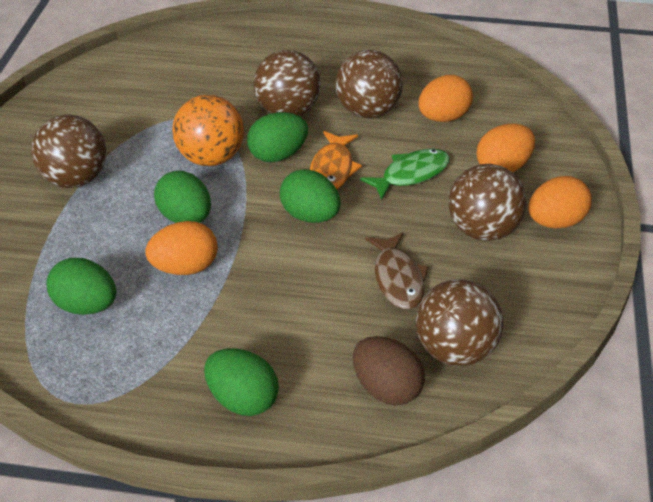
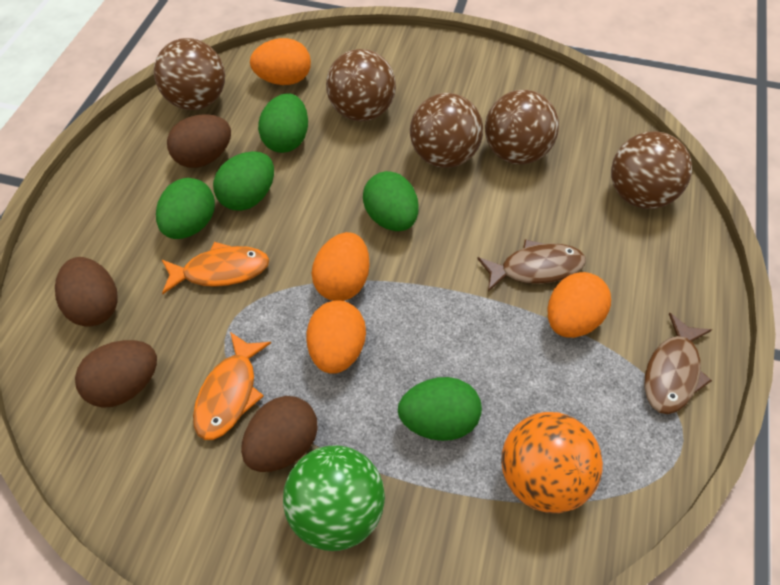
brown egg: 1 -> 4
brown fish: 1 -> 2
green ball: 0 -> 1
green fish: 1 -> 0
orange fish: 1 -> 2

